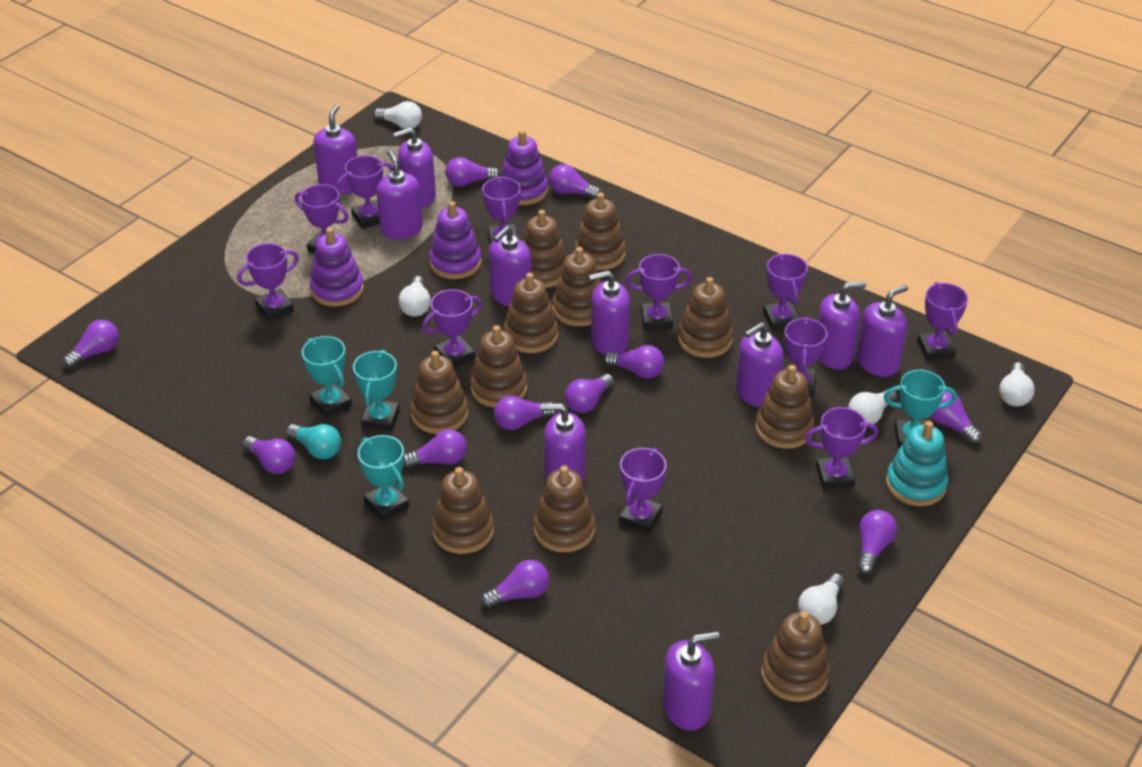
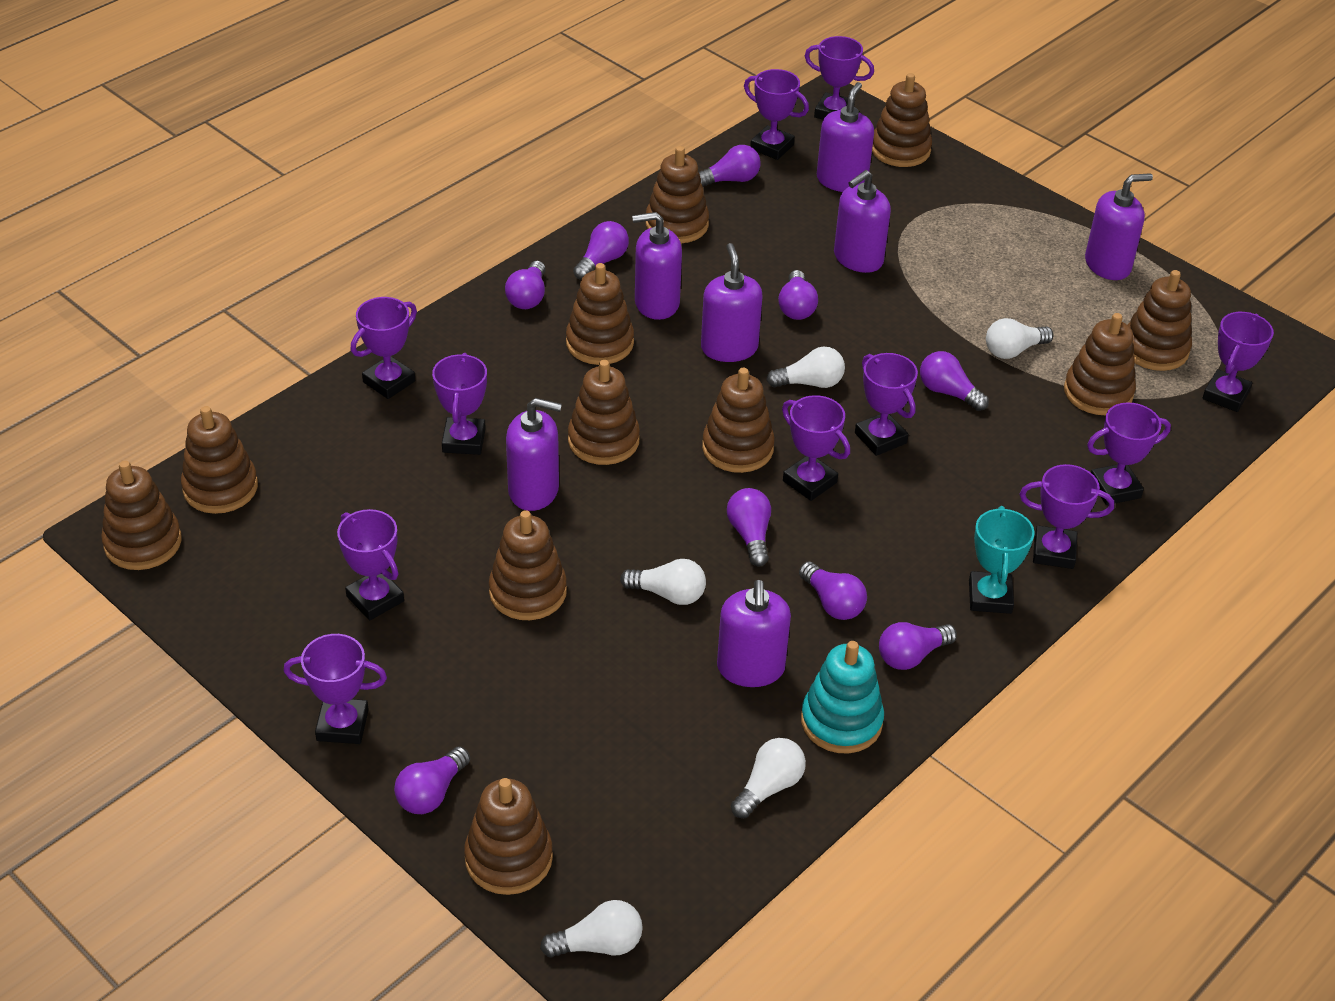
purple light bulb: 11 -> 9
purple soap dispenser: 10 -> 7
purple stacking toy: 3 -> 0
turquoise light bulb: 1 -> 0
turquoise trophy: 4 -> 1

